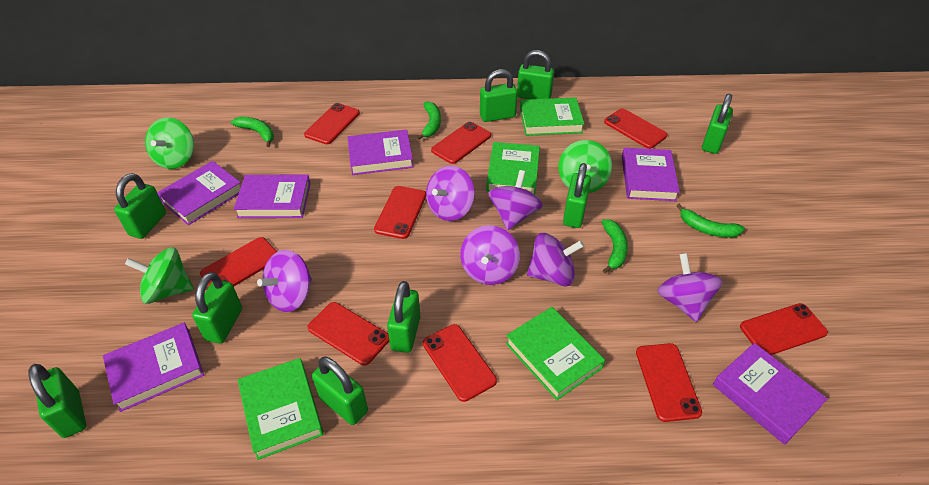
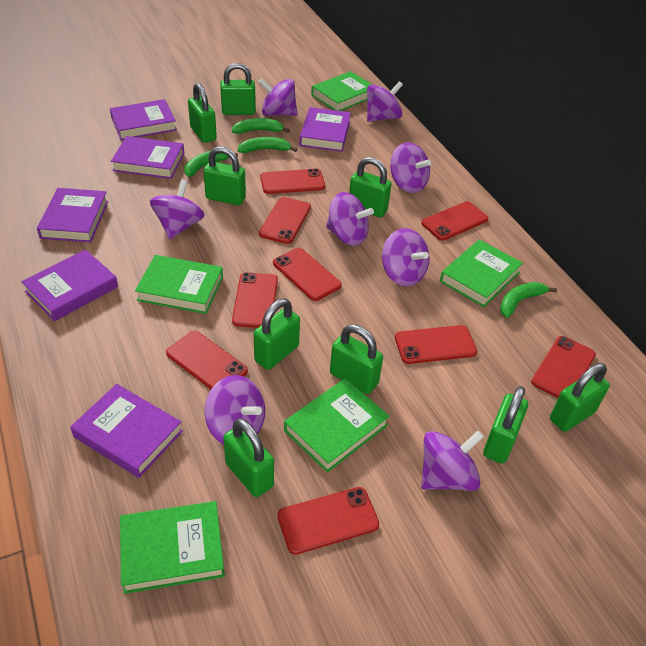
green book: 4 -> 5
green spinning top: 3 -> 0
purple spinning top: 6 -> 8

